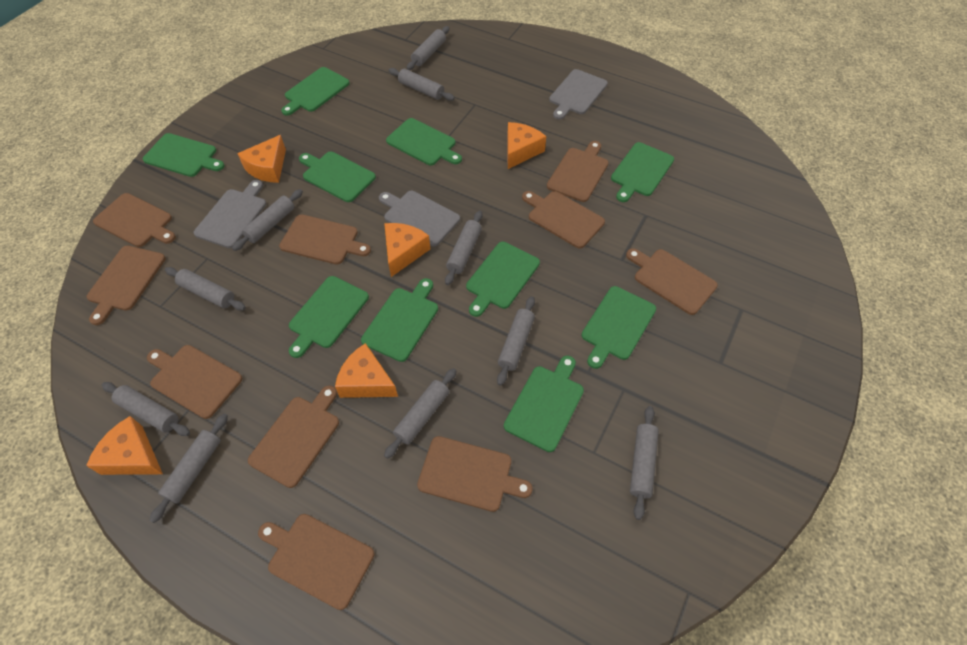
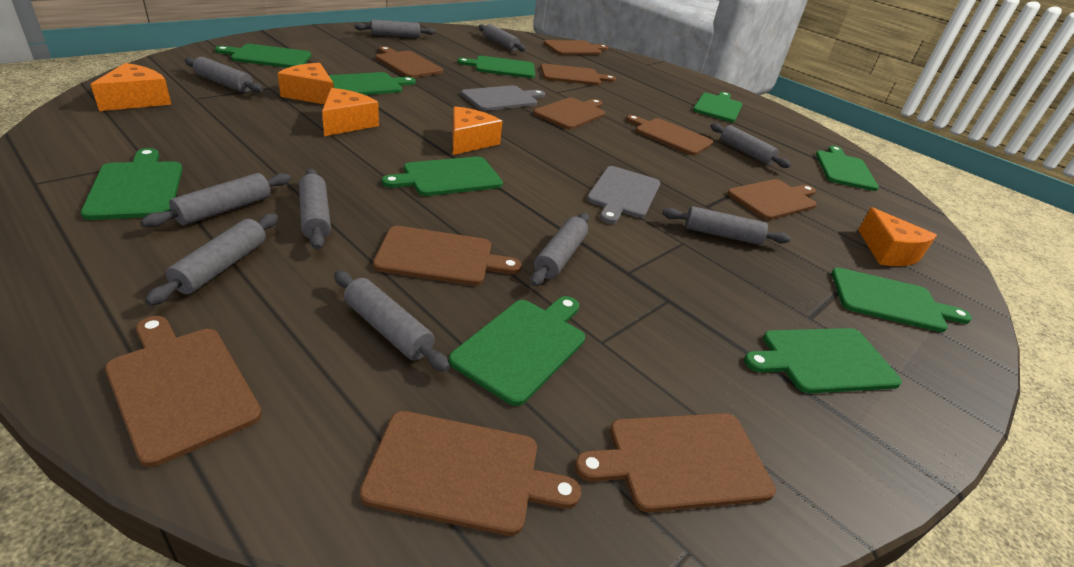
grey cutting board: 3 -> 2

